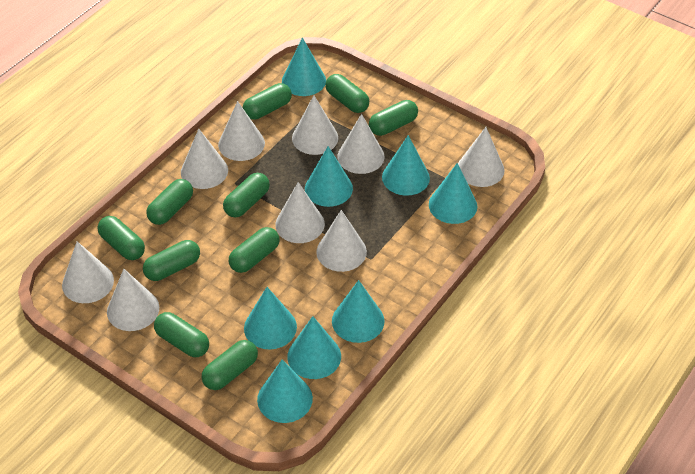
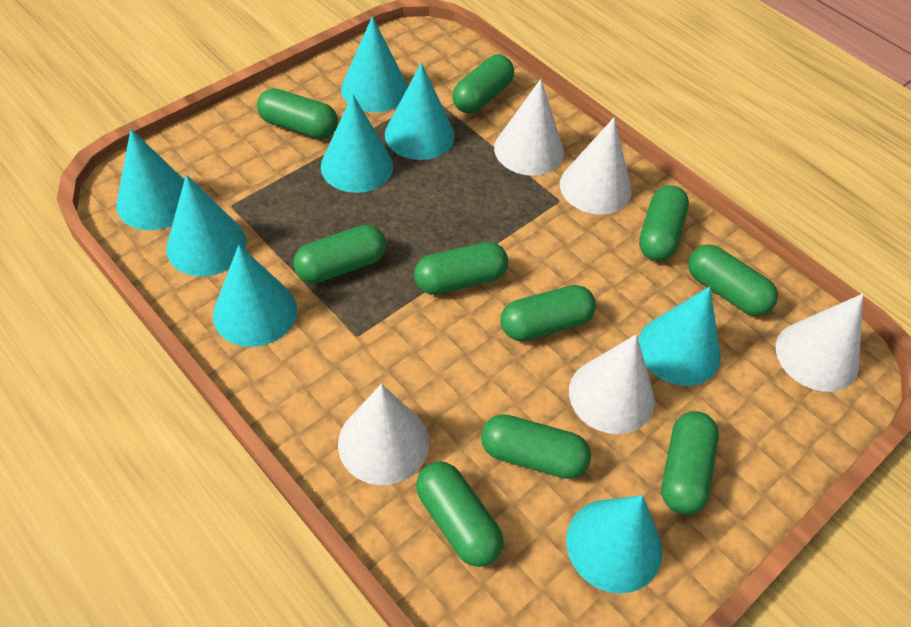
white cone: 9 -> 5

